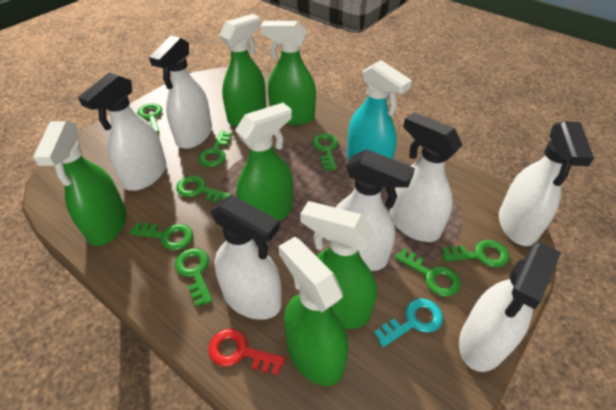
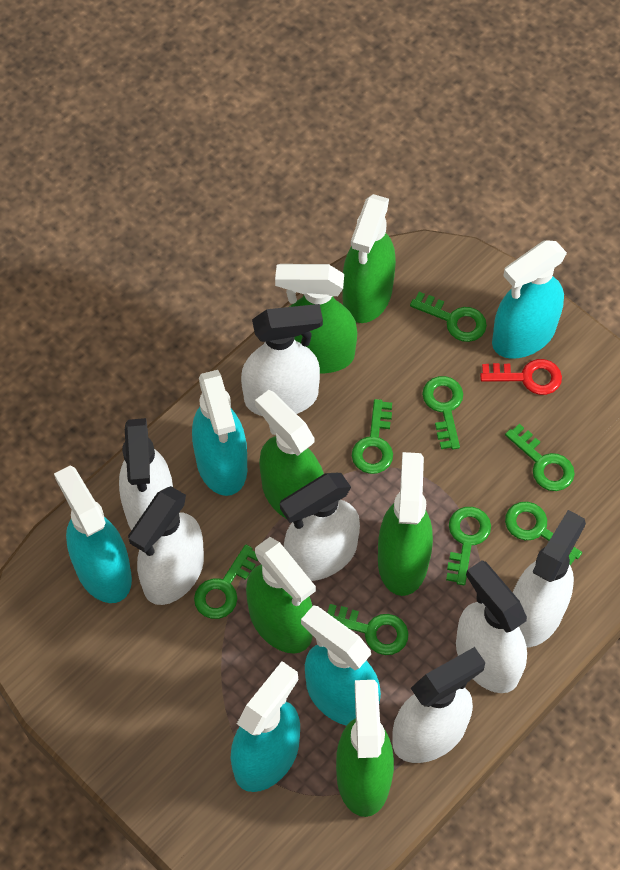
turquoise key: 1 -> 0
turquoise spray bottle: 1 -> 5

